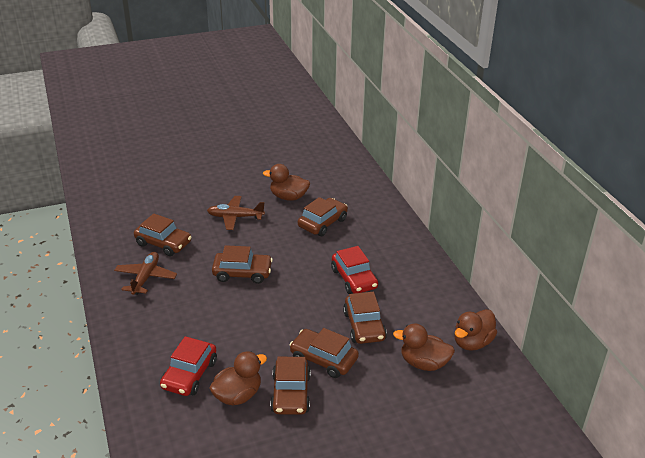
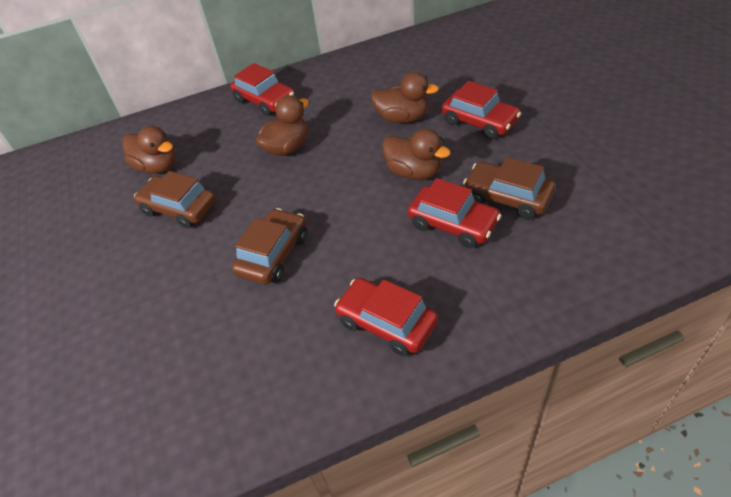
brown car: 6 -> 3
brown plane: 2 -> 0
red car: 2 -> 4

